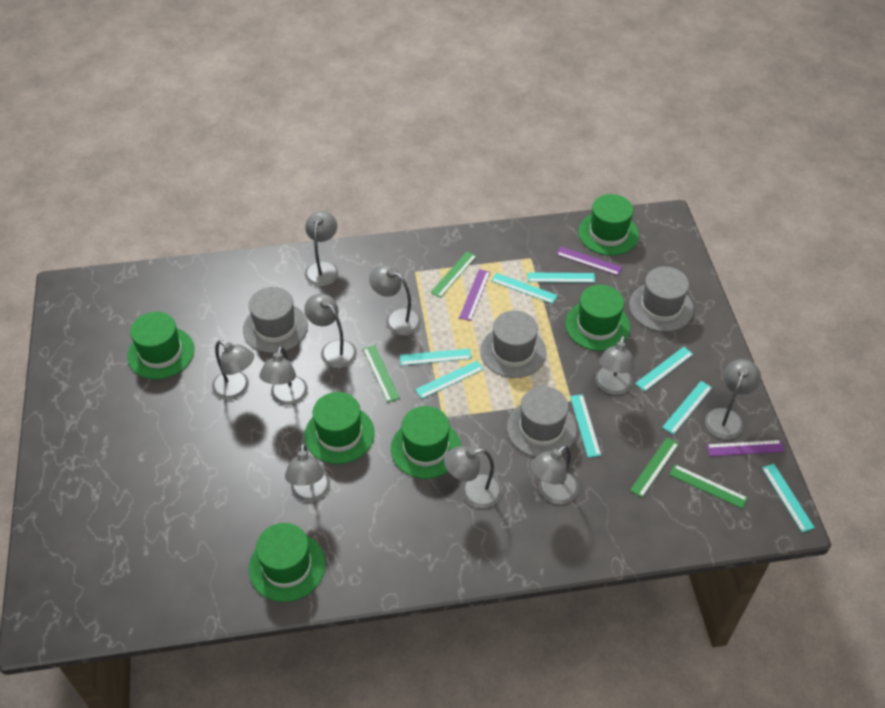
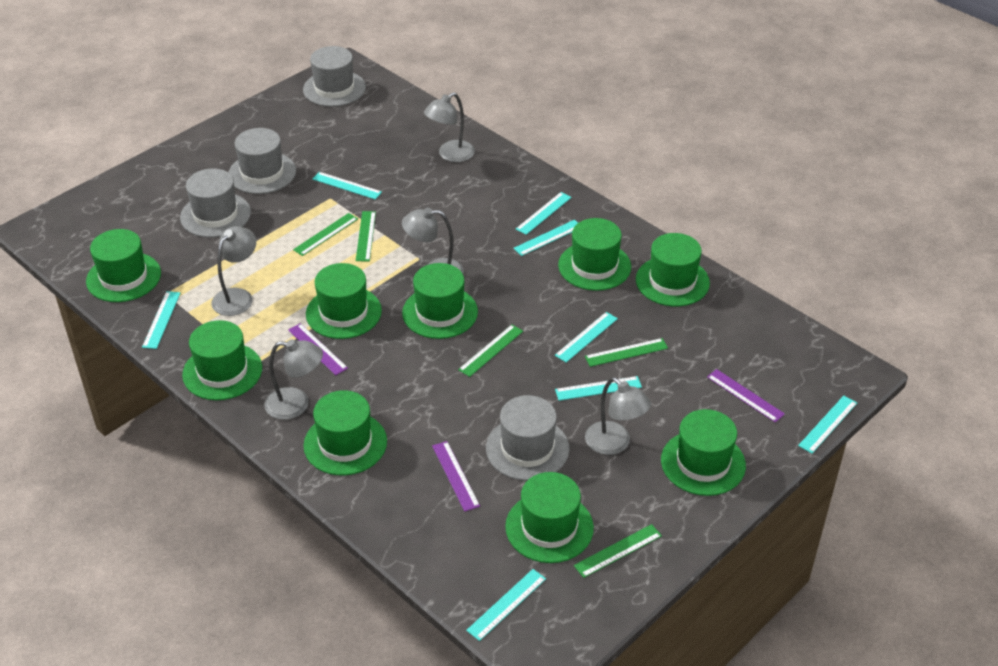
green hat: 6 -> 9
green ruler: 4 -> 5
grey lamp: 10 -> 5

